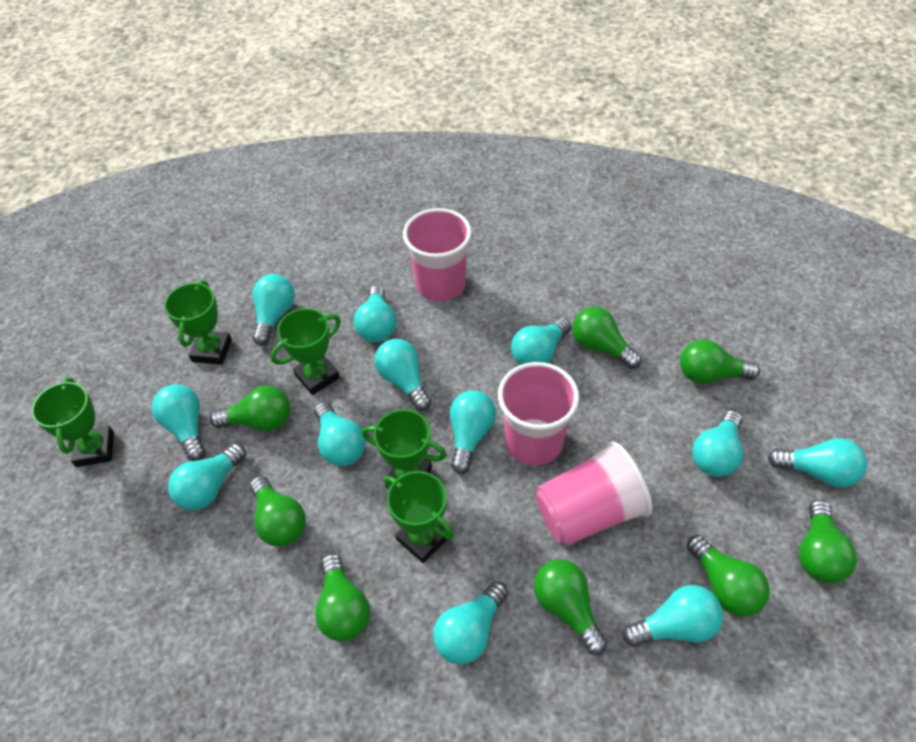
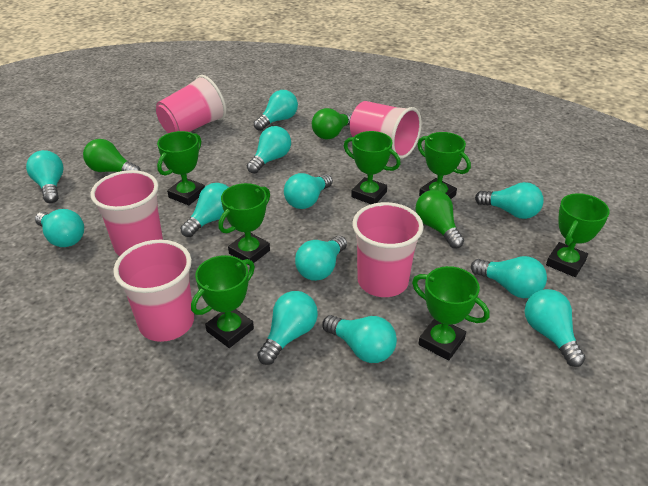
green light bulb: 8 -> 3
green trophy: 5 -> 7
pink cup: 3 -> 5

